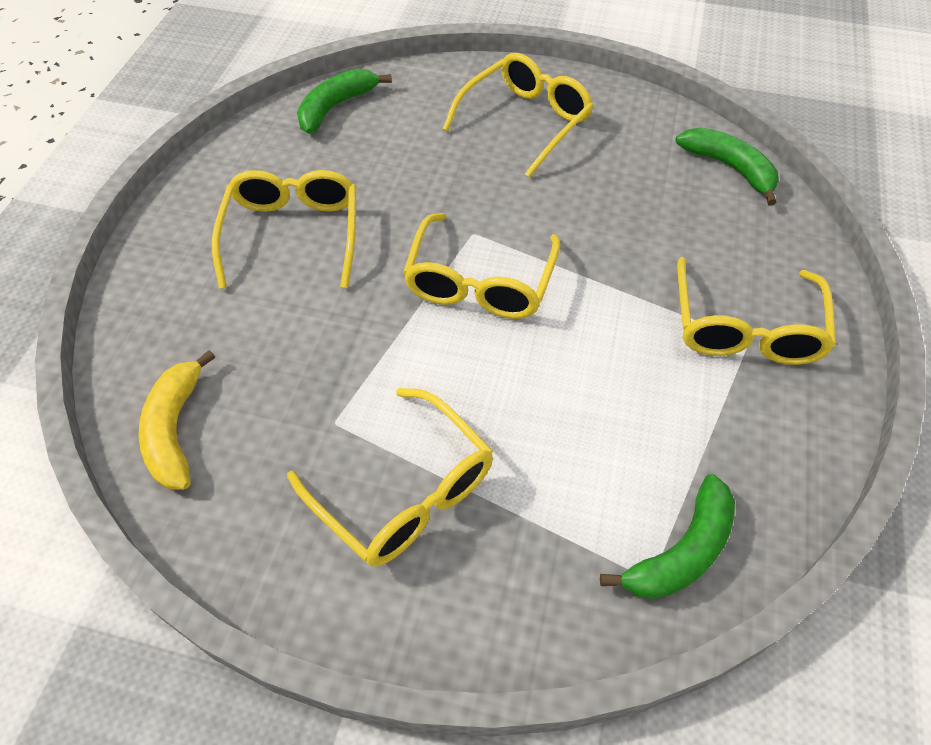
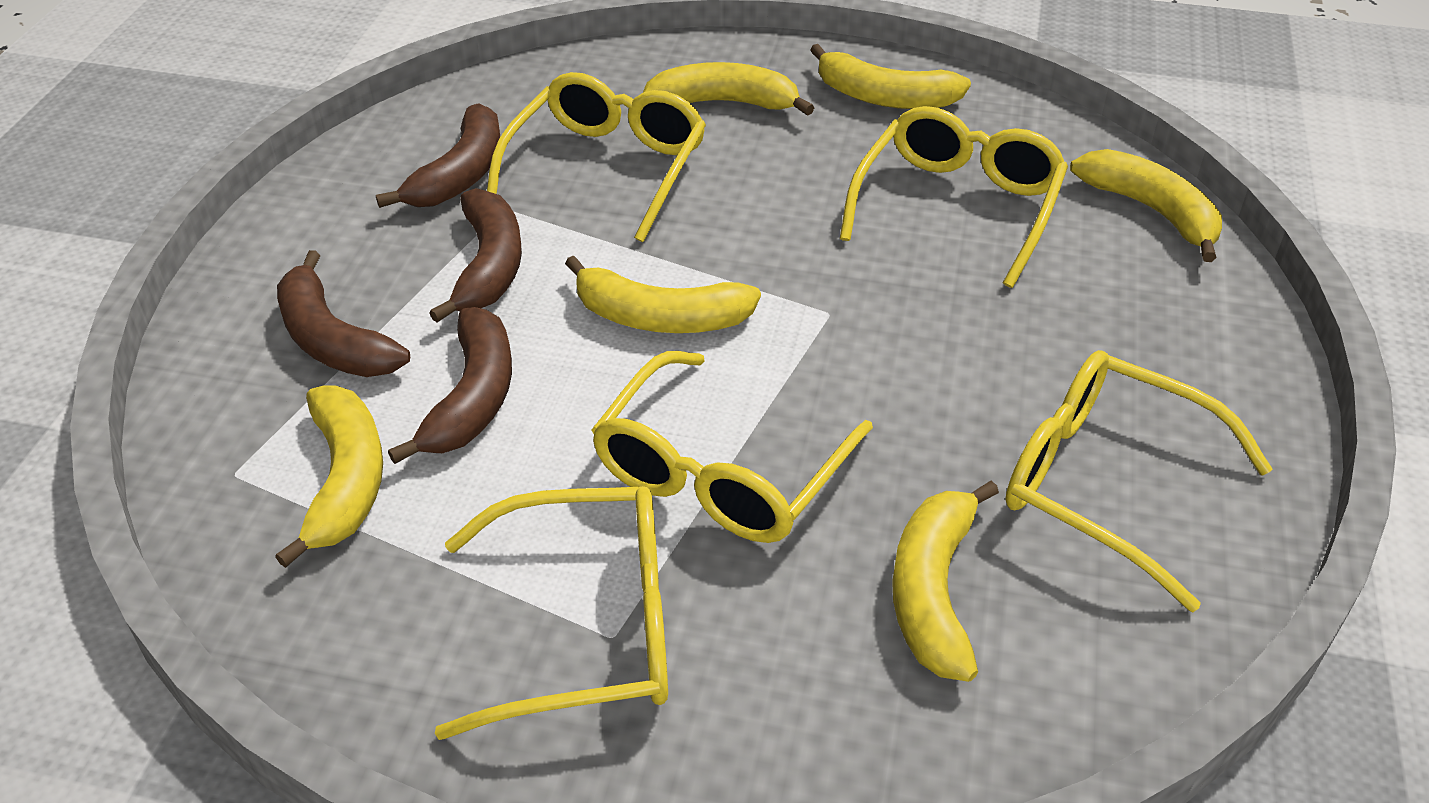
brown banana: 0 -> 4
green banana: 3 -> 0
yellow banana: 1 -> 6

